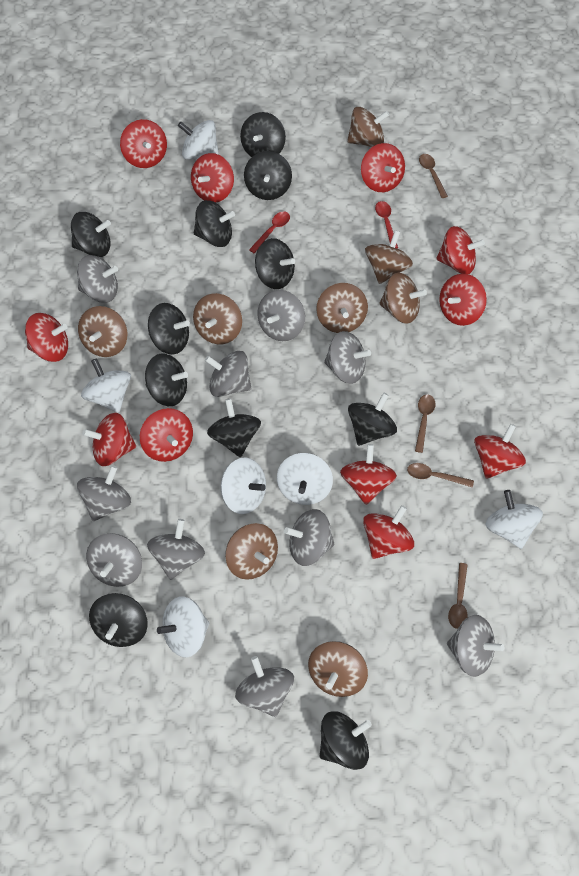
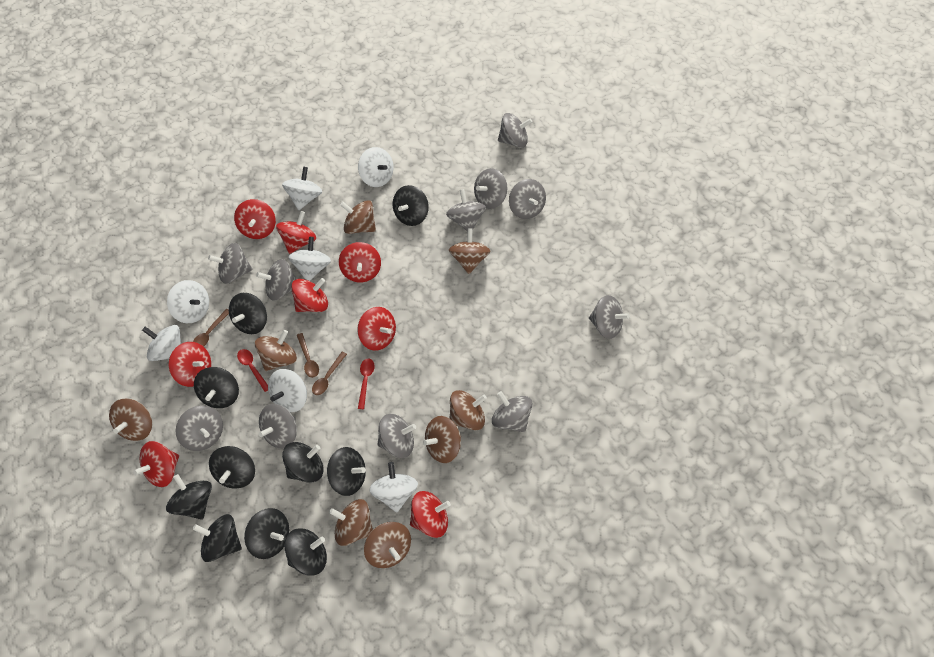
black spinning top: 11 -> 10
brown spoon: 4 -> 3
grey spinning top: 10 -> 11
red spinning top: 11 -> 8
white spinning top: 6 -> 7

